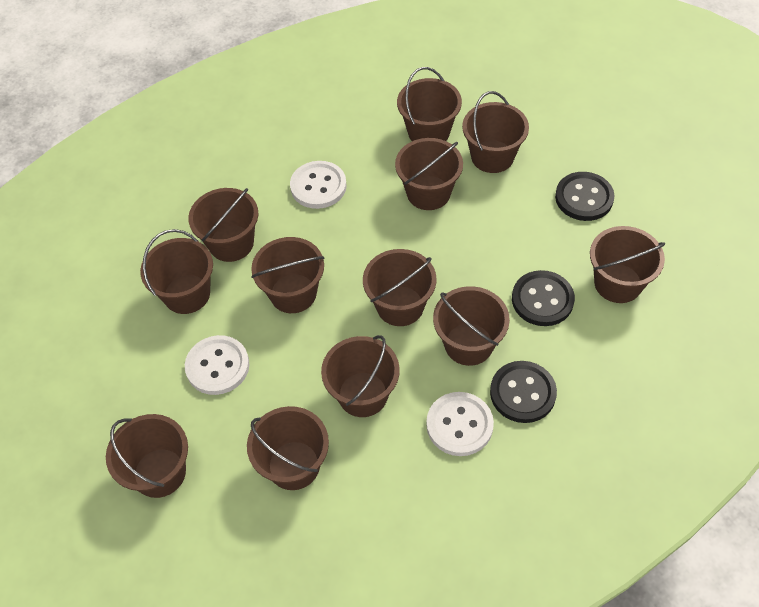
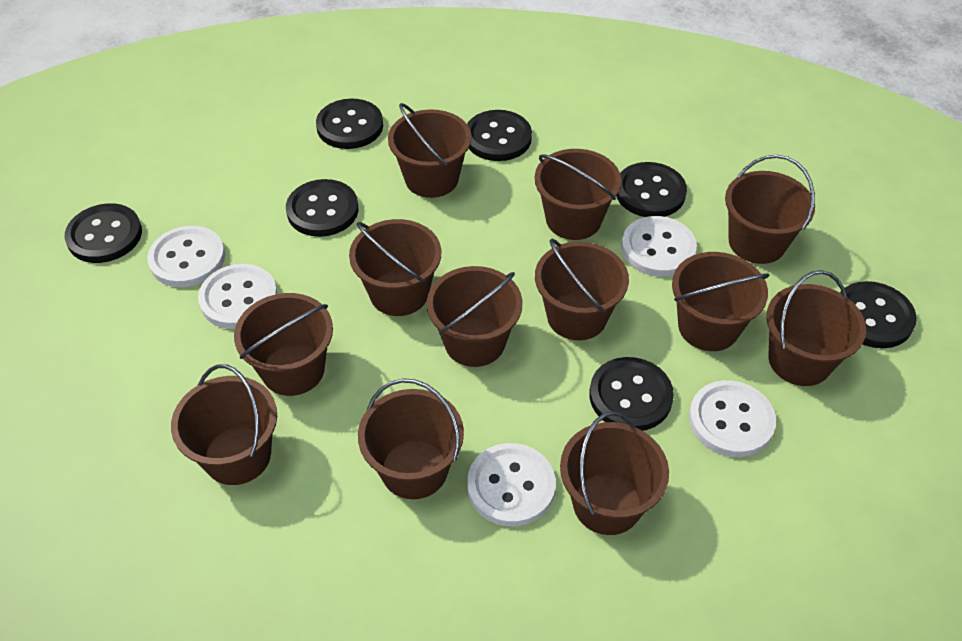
black button: 3 -> 7
white button: 3 -> 5

